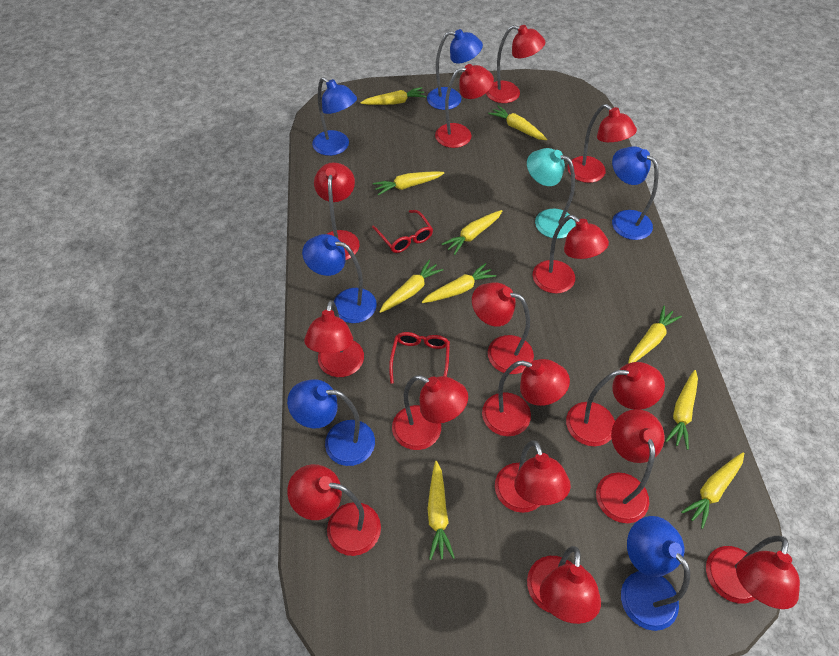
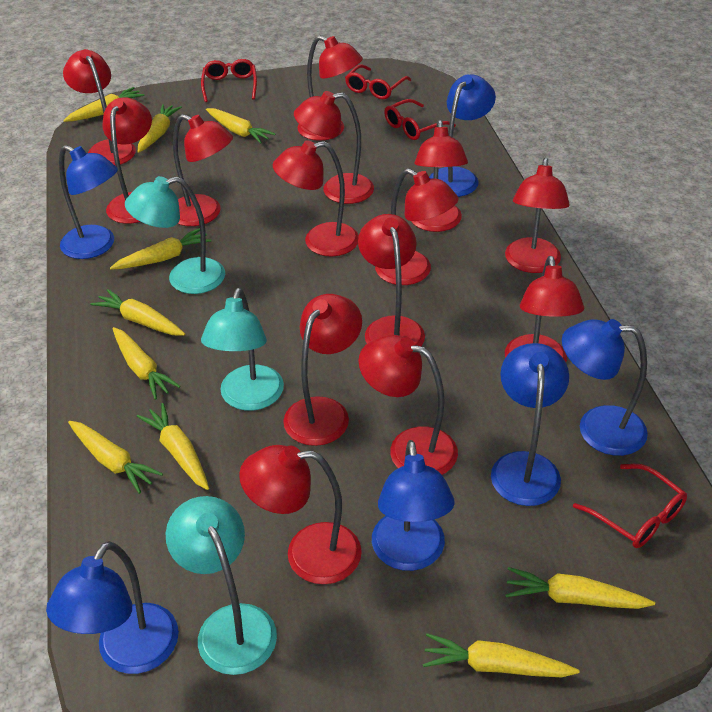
red glasses: 2 -> 4
red lamp: 15 -> 14
turquoise lamp: 1 -> 3

